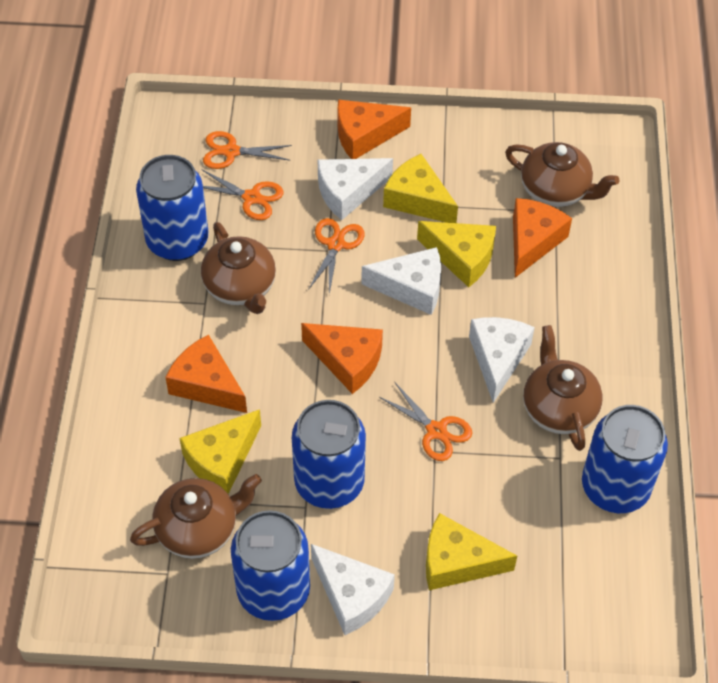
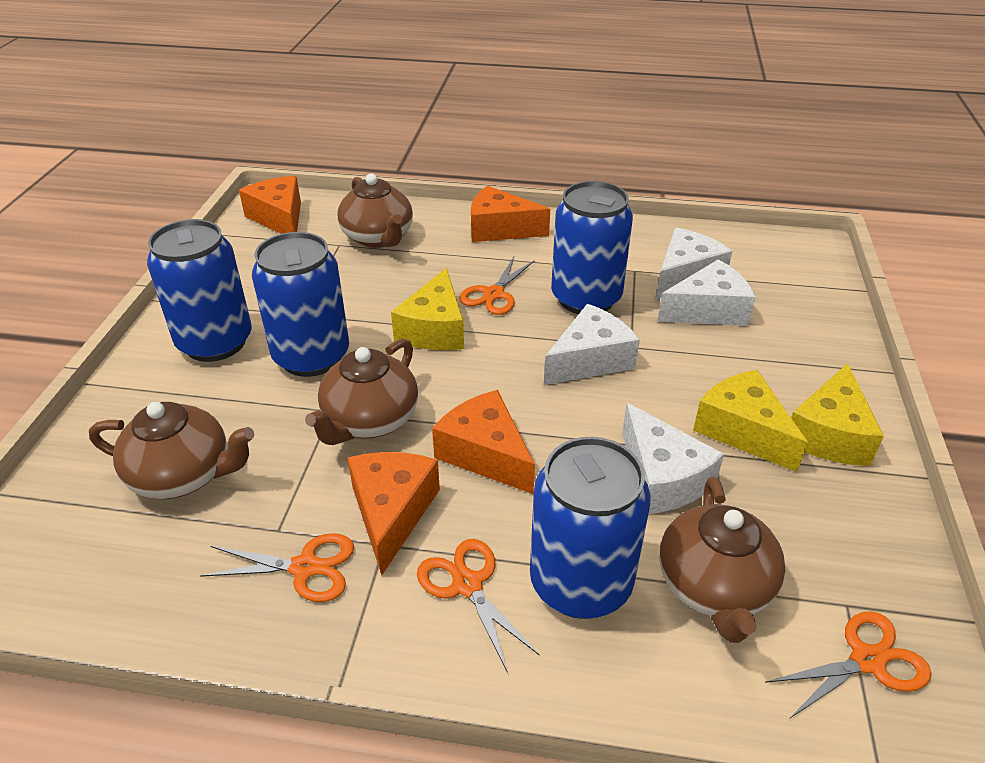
yellow cheese: 4 -> 3

